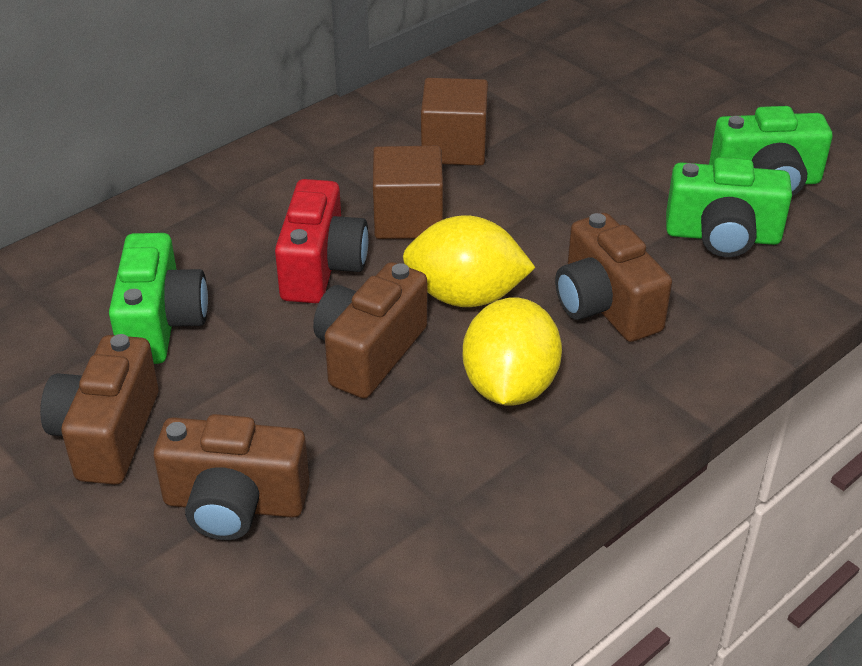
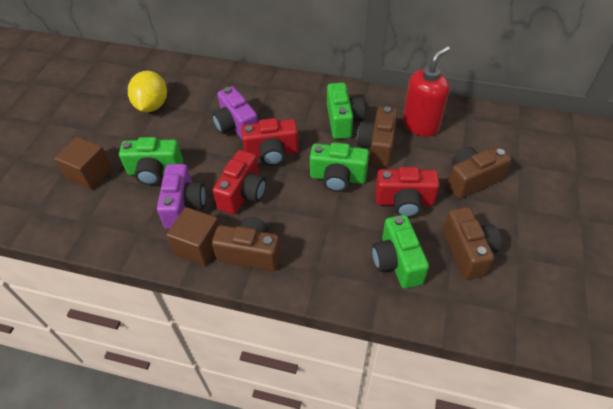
green camera: 3 -> 4
purple camera: 0 -> 2
red camera: 1 -> 3
red soap dispenser: 0 -> 1
yellow lemon: 2 -> 1

